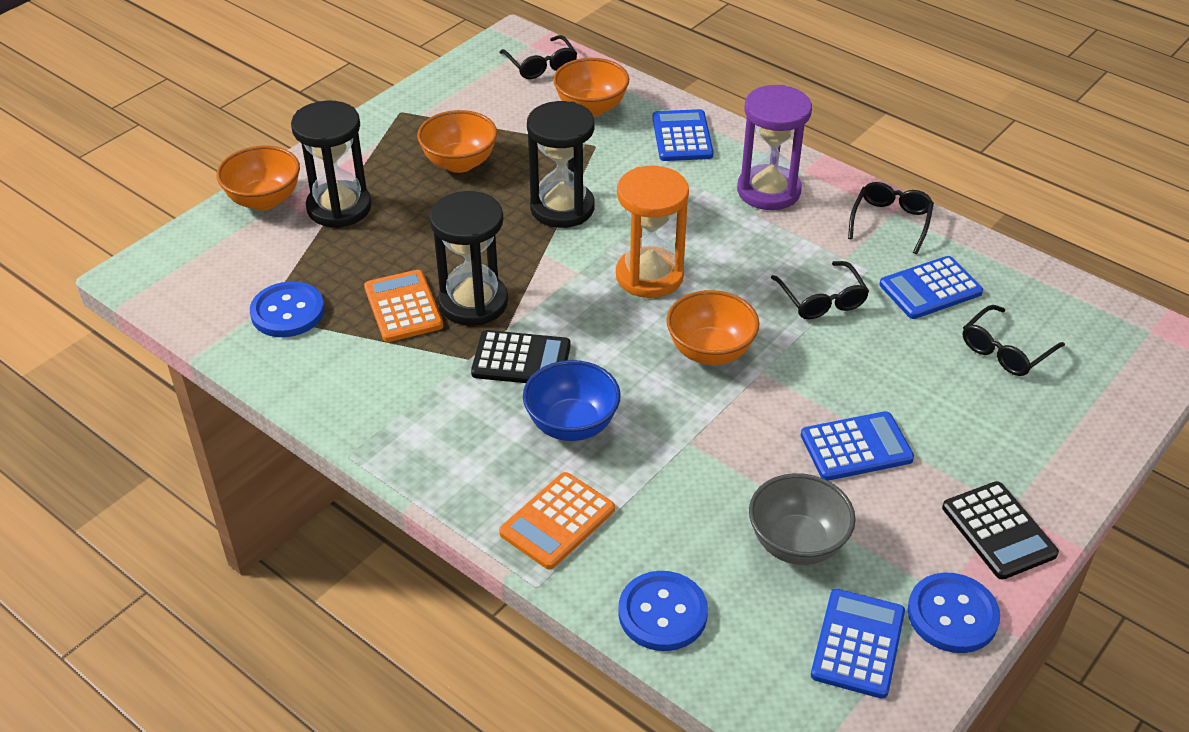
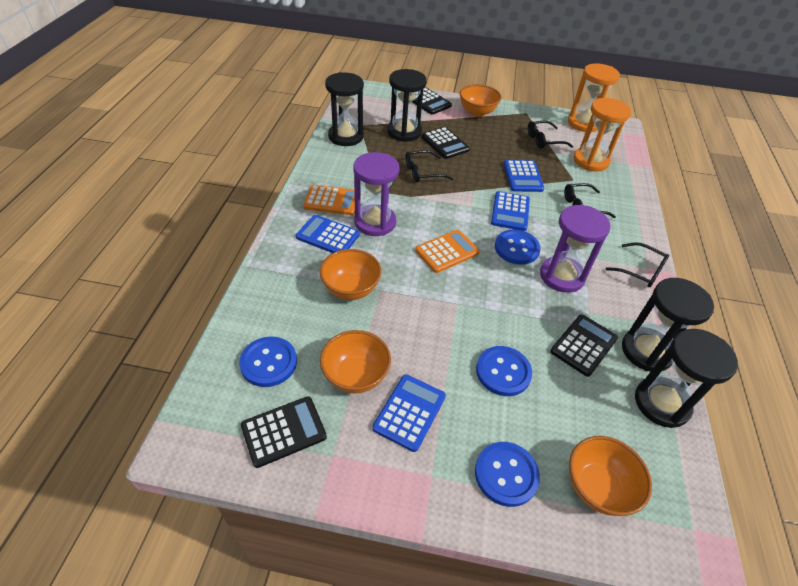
black calculator: 2 -> 4
black hourglass: 3 -> 4
blue bowl: 1 -> 0
blue button: 3 -> 4
grey bowl: 1 -> 0
orange hourglass: 1 -> 2
purple hourglass: 1 -> 2

